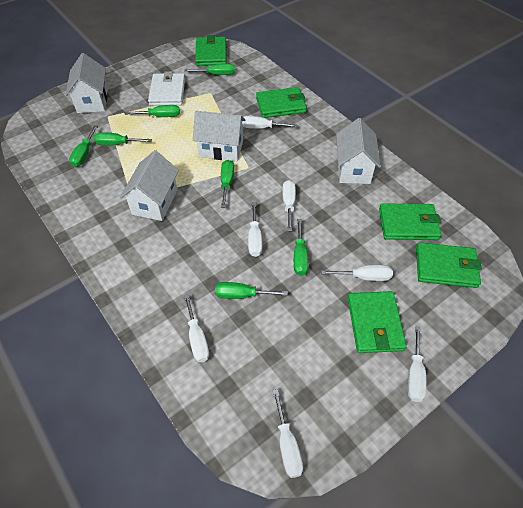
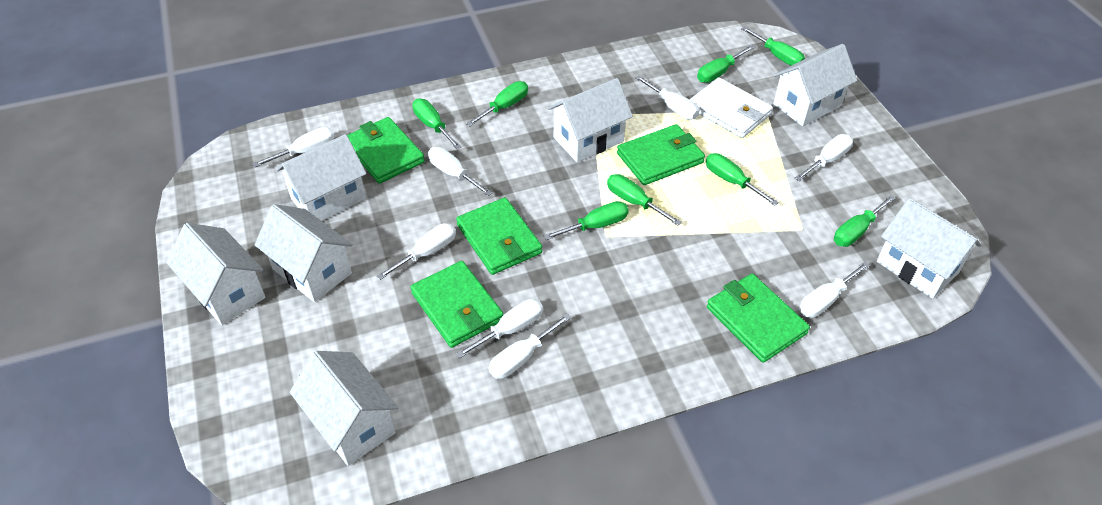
green screwdriver: 7 -> 8
white house: 4 -> 7
white screwdriver: 7 -> 8

